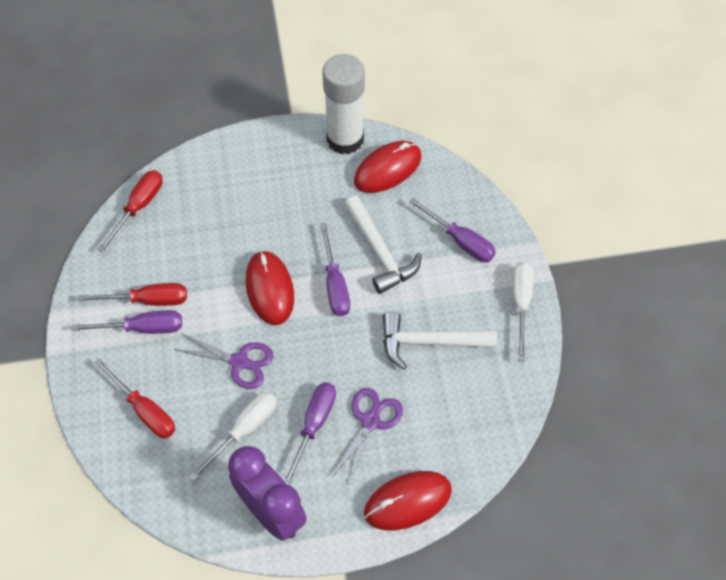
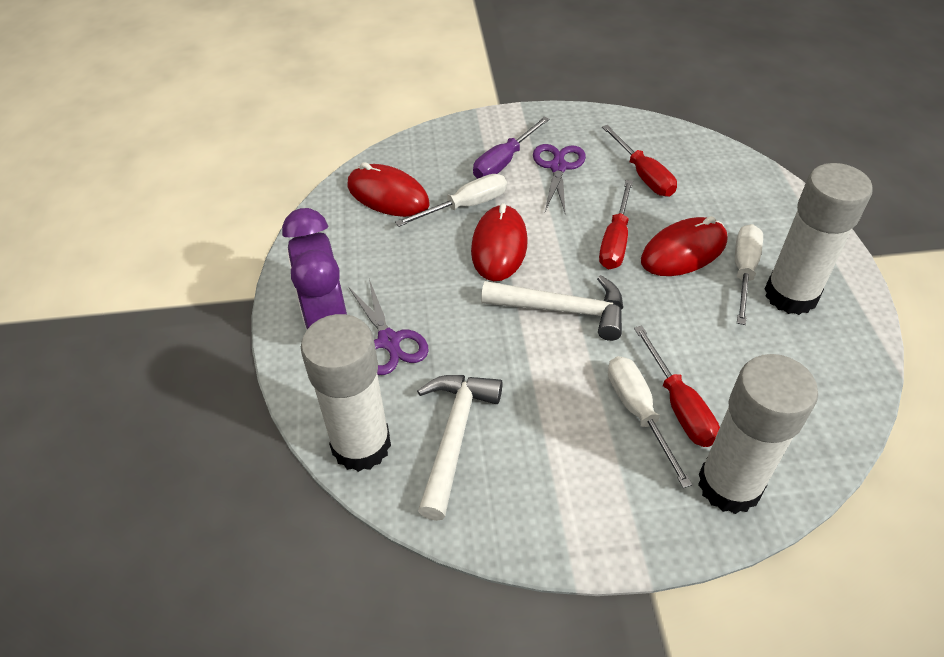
purple screwdriver: 4 -> 1
white glue stick: 1 -> 3
white screwdriver: 2 -> 3

